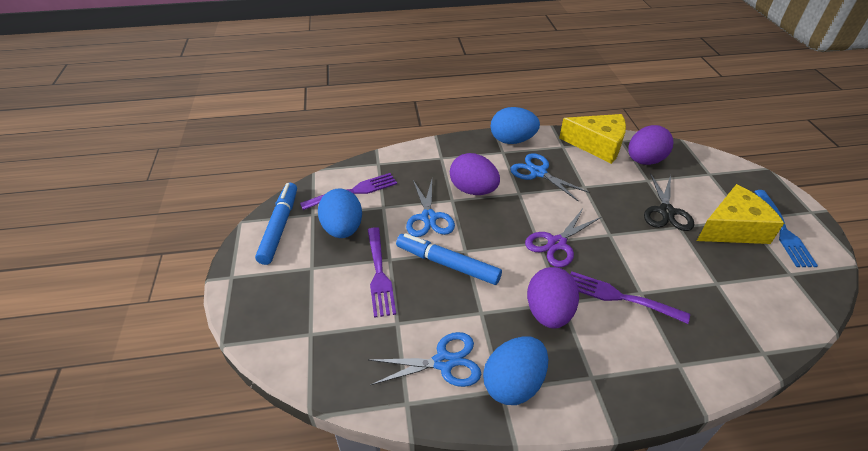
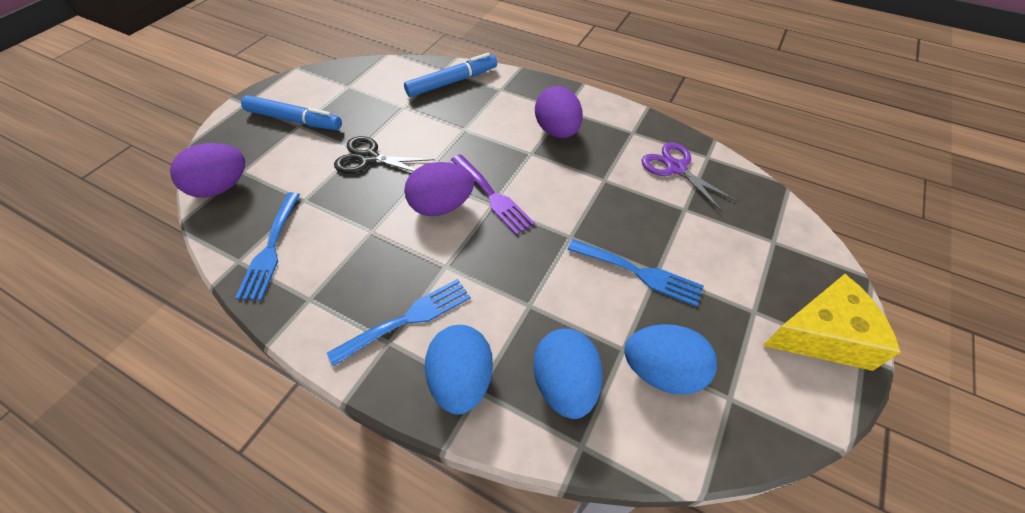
blue fork: 1 -> 3
blue scissors: 3 -> 0
purple fork: 3 -> 1
yellow cheese: 2 -> 1

